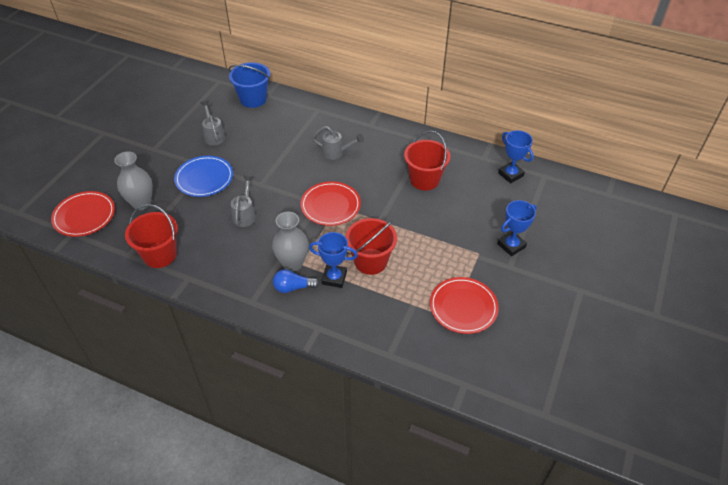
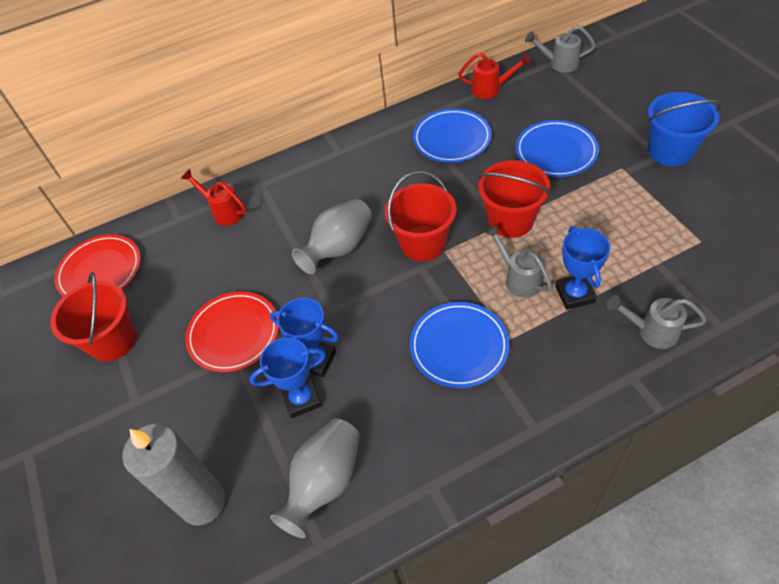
blue light bulb: 1 -> 0
blue plate: 1 -> 3
grey candle: 0 -> 1
red plate: 3 -> 2
red watering can: 0 -> 2

